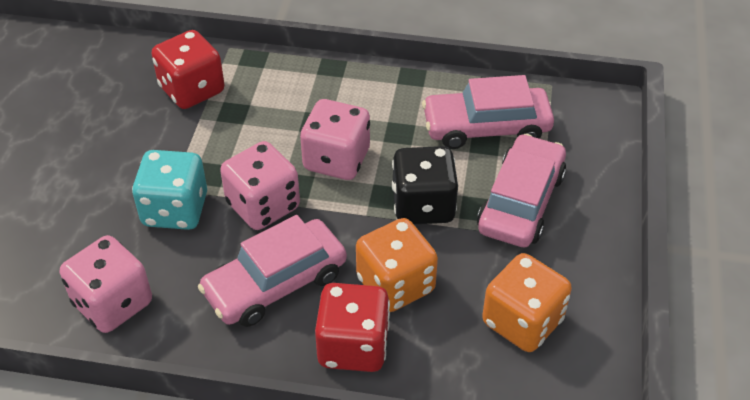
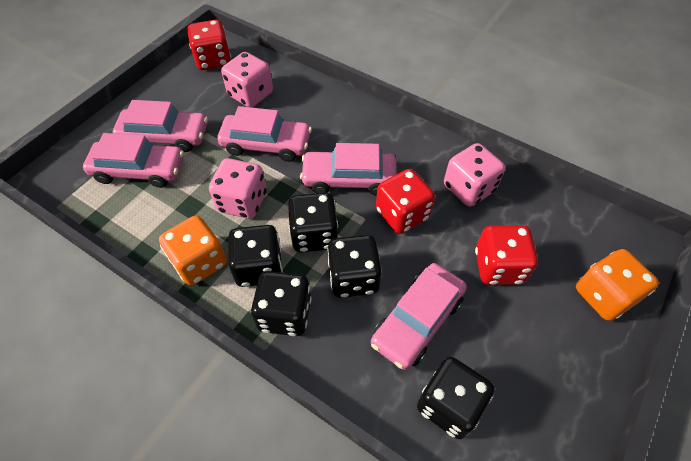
black dice: 1 -> 5
pink car: 3 -> 5
red dice: 2 -> 3
turquoise dice: 1 -> 0

